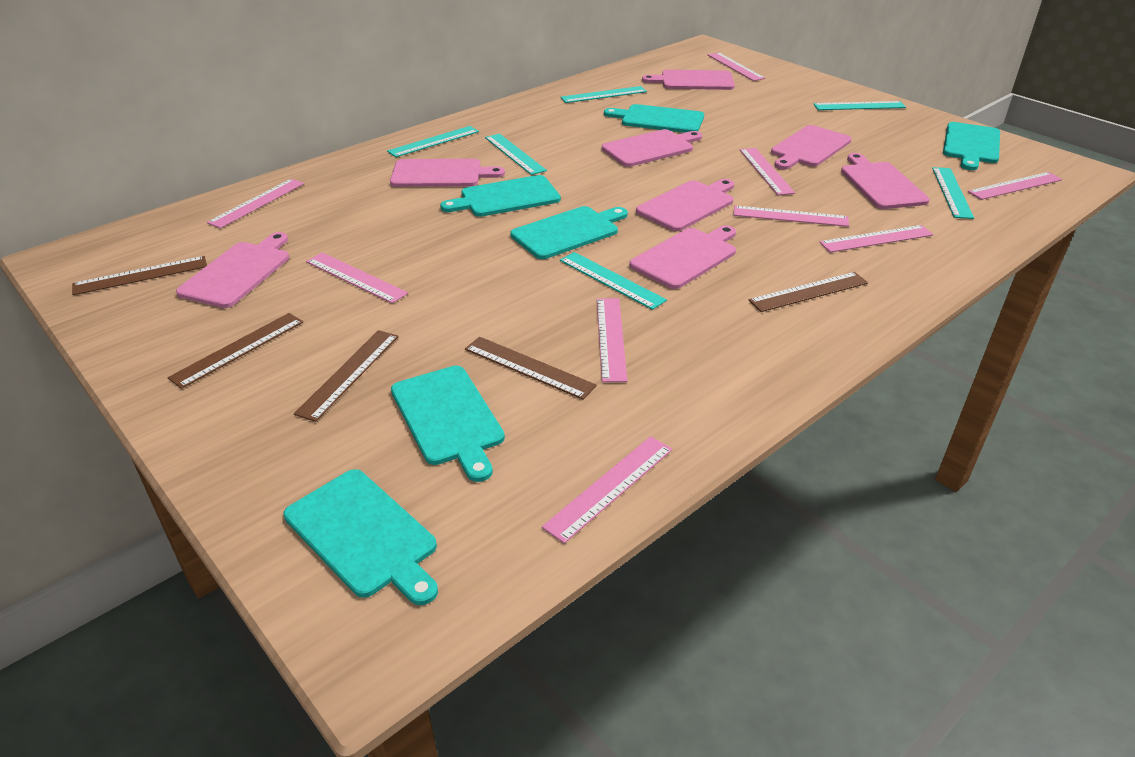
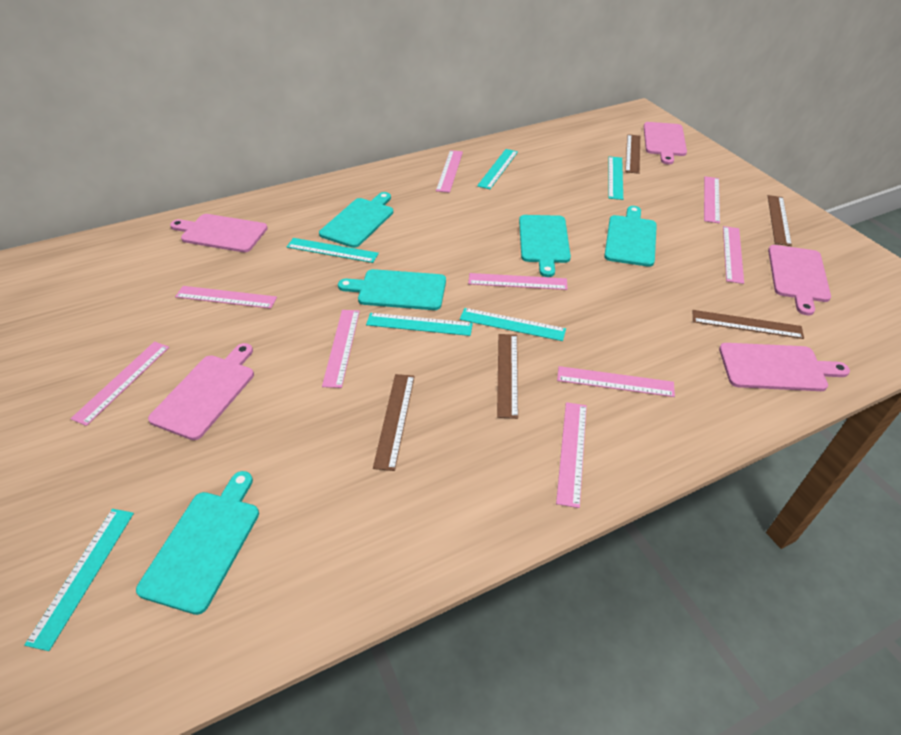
pink cutting board: 8 -> 5
turquoise cutting board: 6 -> 5

